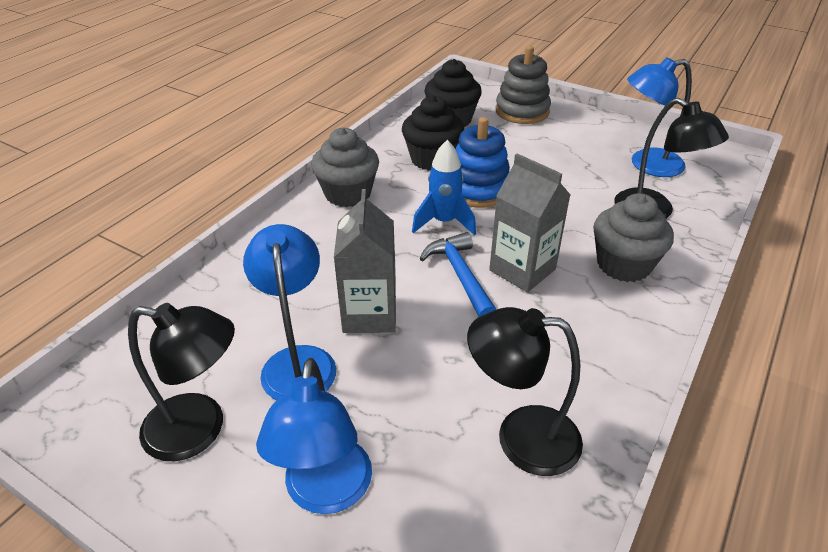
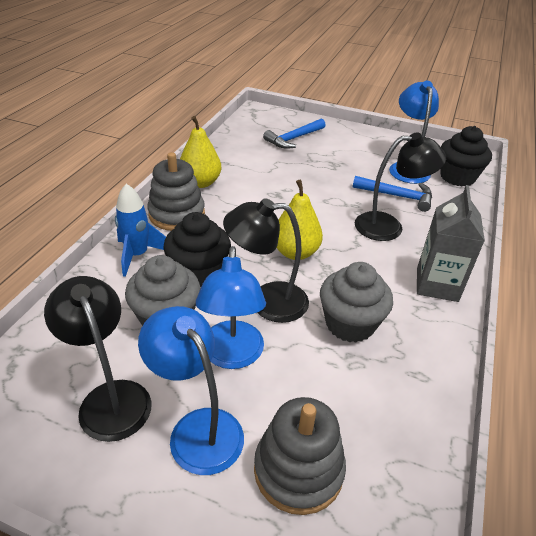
blue hammer: 1 -> 2
blue stacking toy: 1 -> 0
grey carton: 2 -> 1
grey stacking toy: 1 -> 2
yellow pear: 0 -> 2

